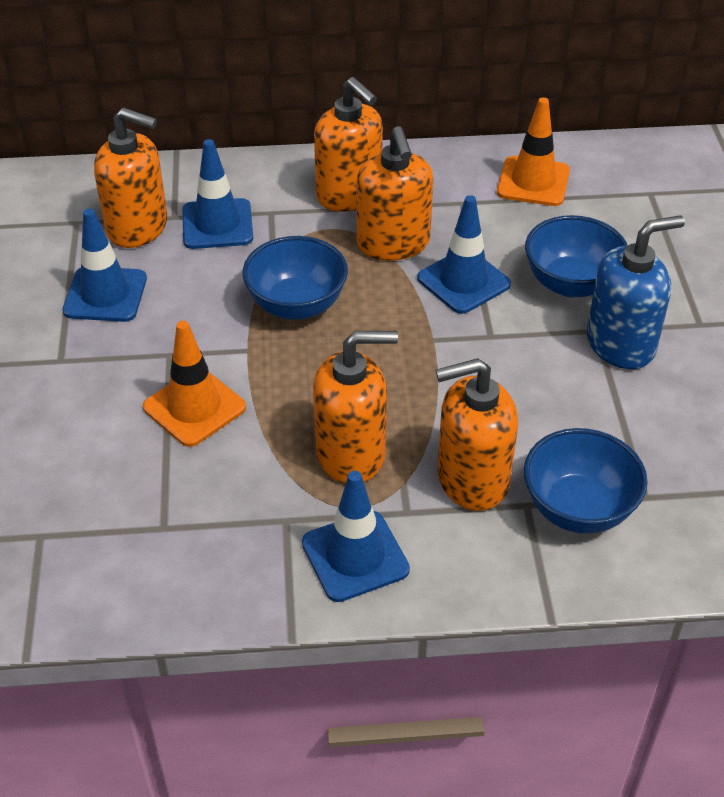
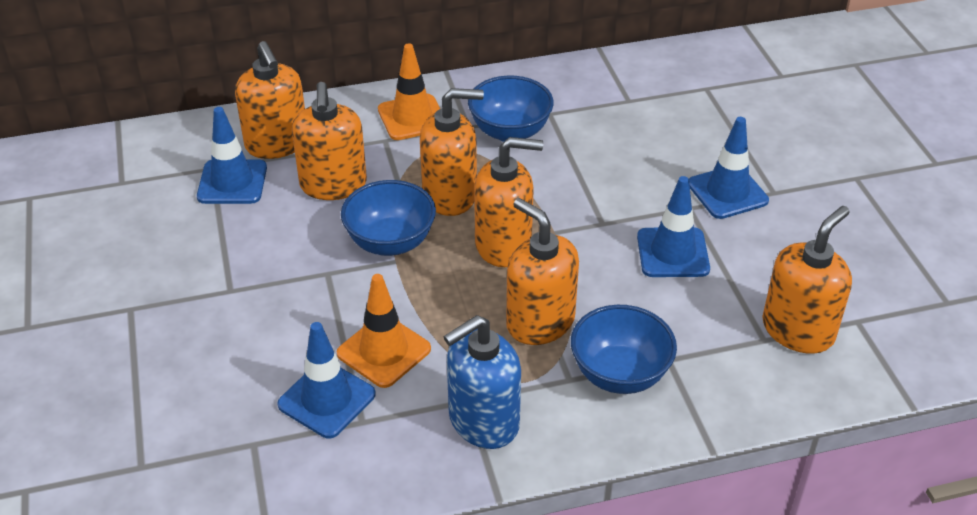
orange soap dispenser: 5 -> 6

